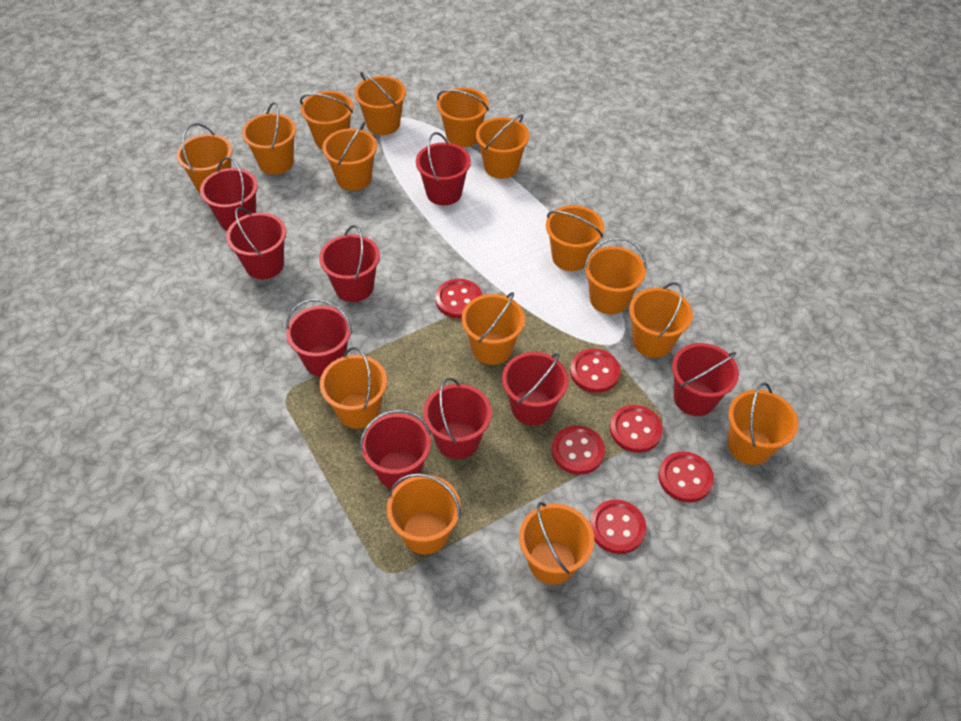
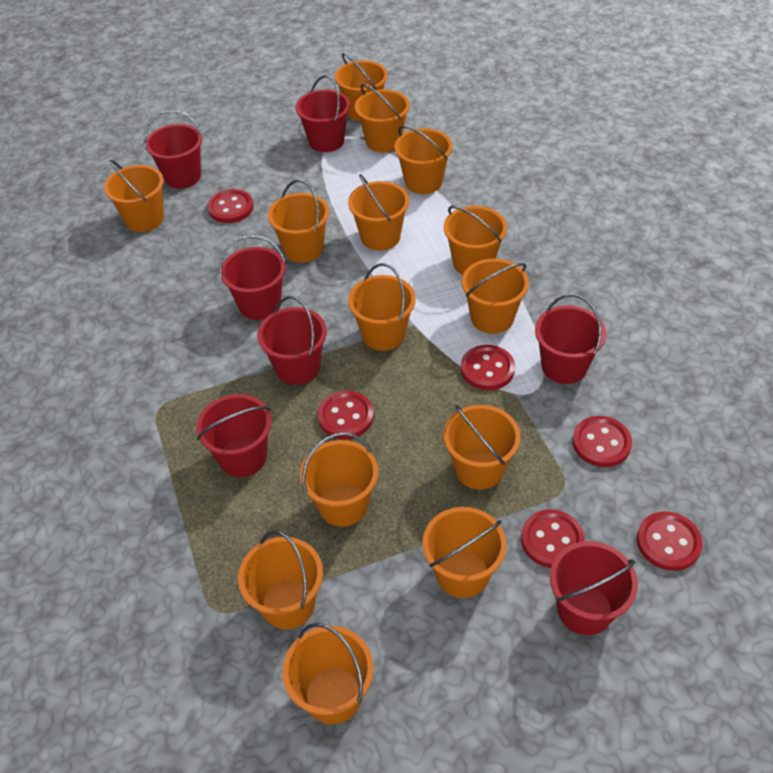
orange bucket: 15 -> 14
red bucket: 9 -> 7

